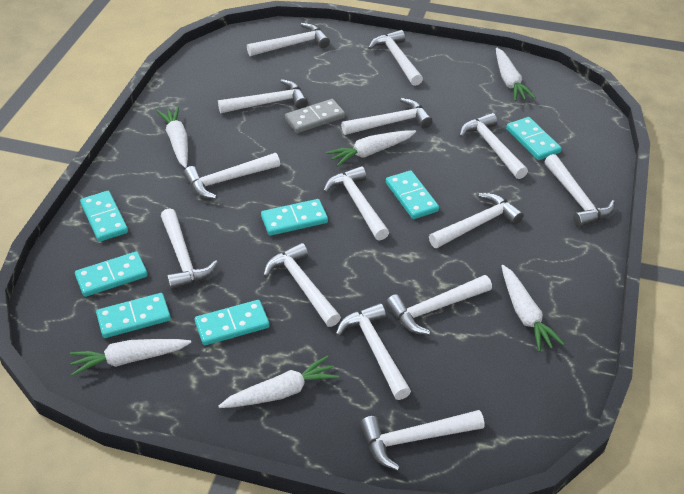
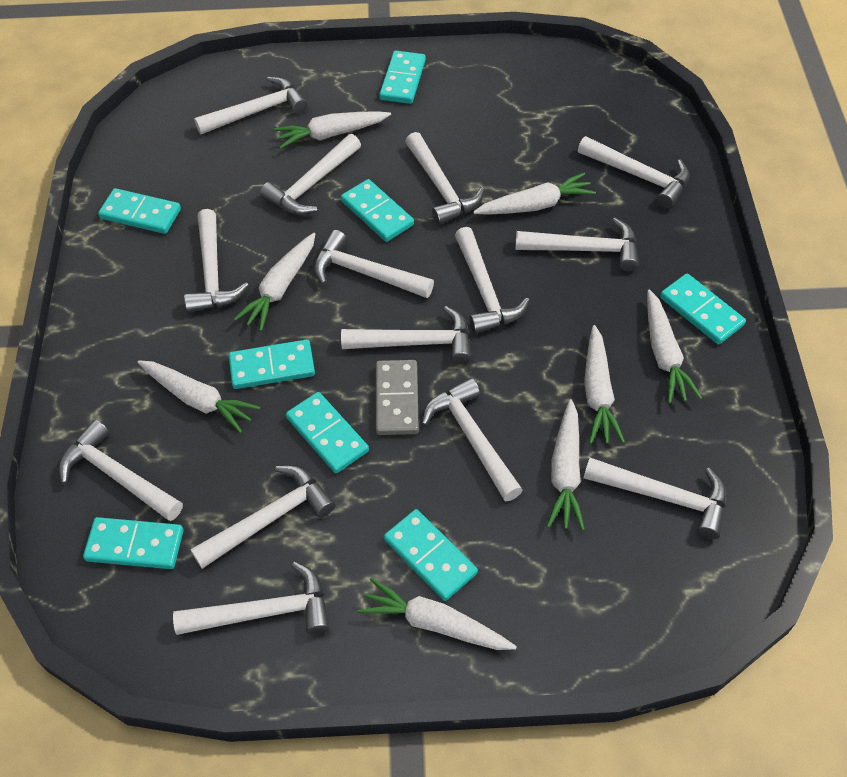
turquoise domino: 7 -> 8
white carrot: 6 -> 8

